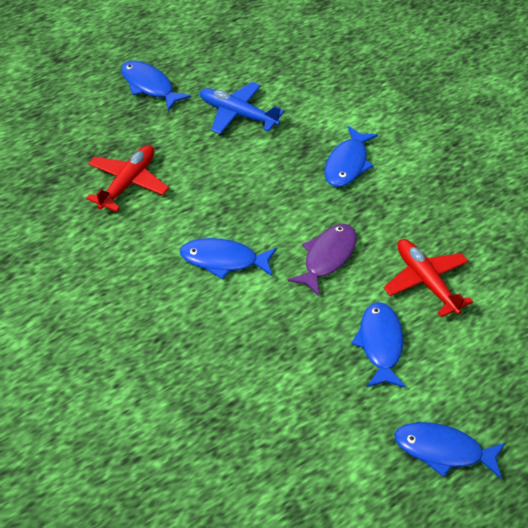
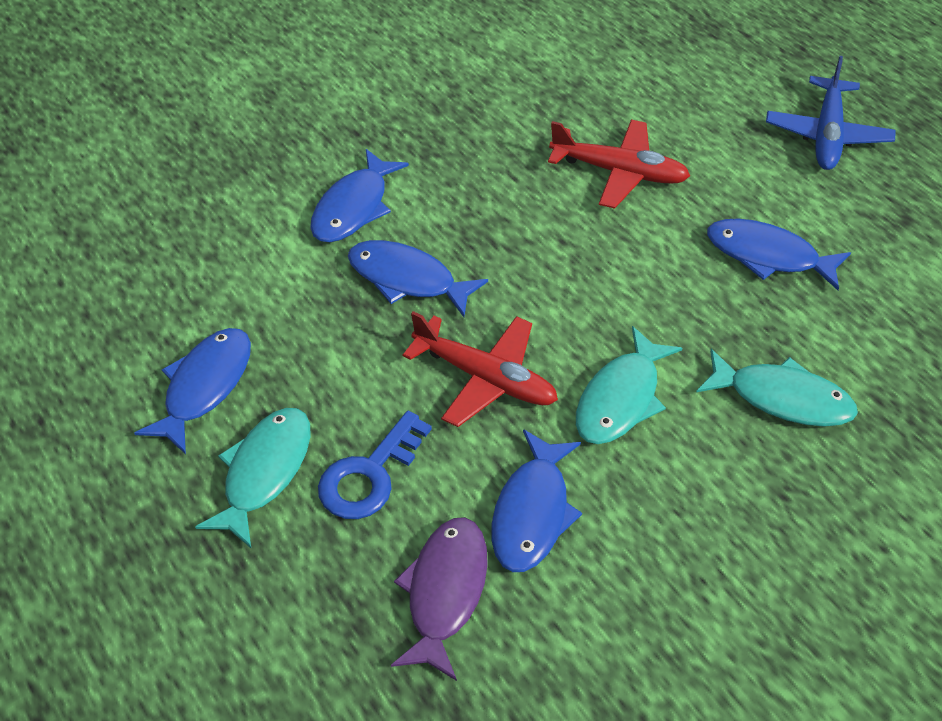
blue key: 0 -> 1
turquoise fish: 0 -> 3

